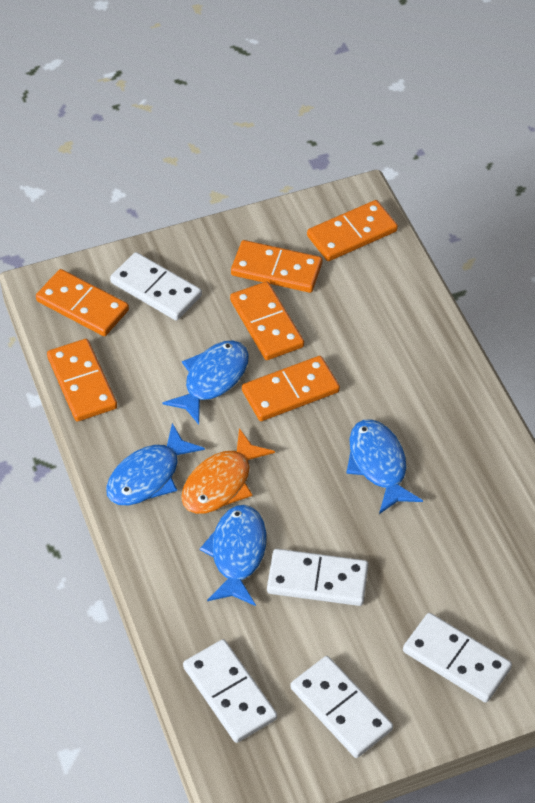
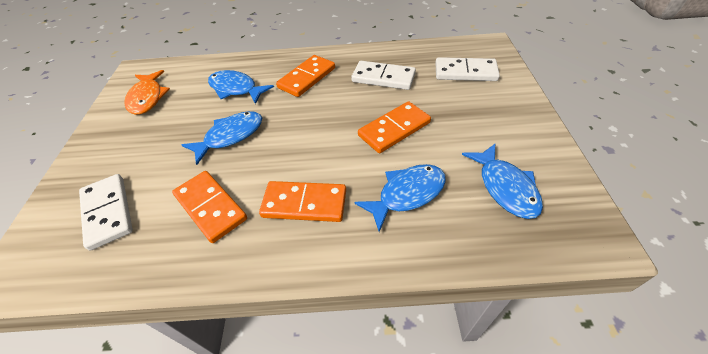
orange domino: 6 -> 4
white domino: 5 -> 3

